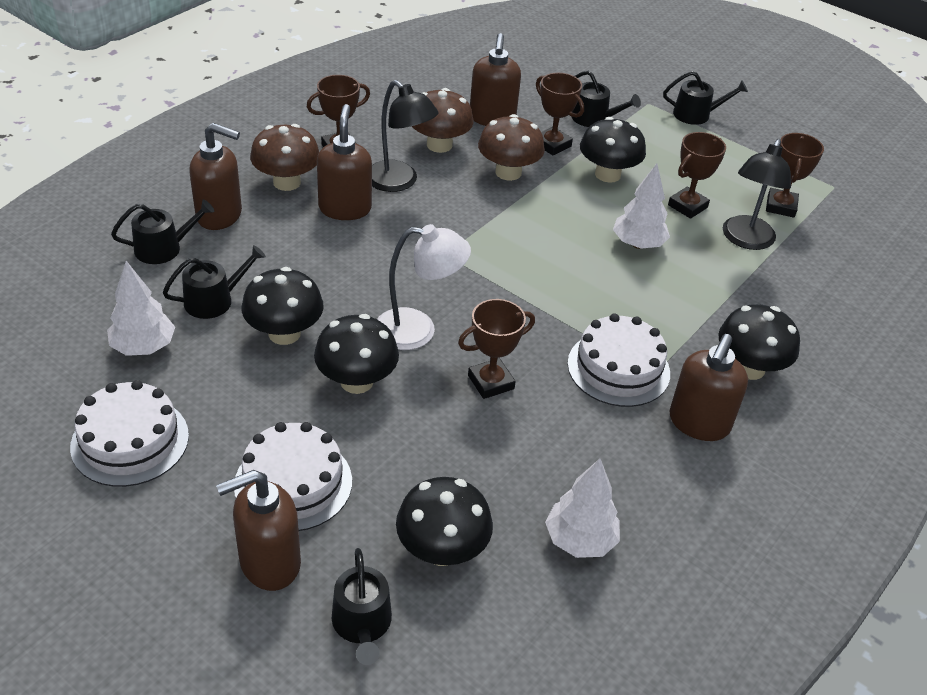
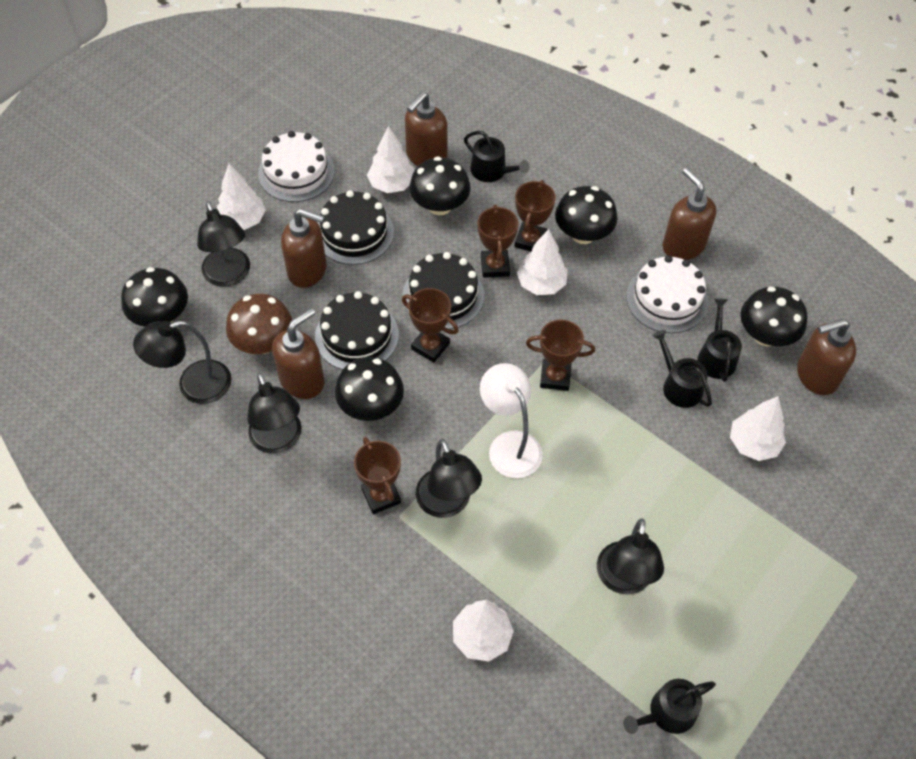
black cake: 0 -> 3
black lamp: 2 -> 5
black watering can: 5 -> 4
brown mushroom: 3 -> 1
white cake: 3 -> 2
white tree: 3 -> 5

